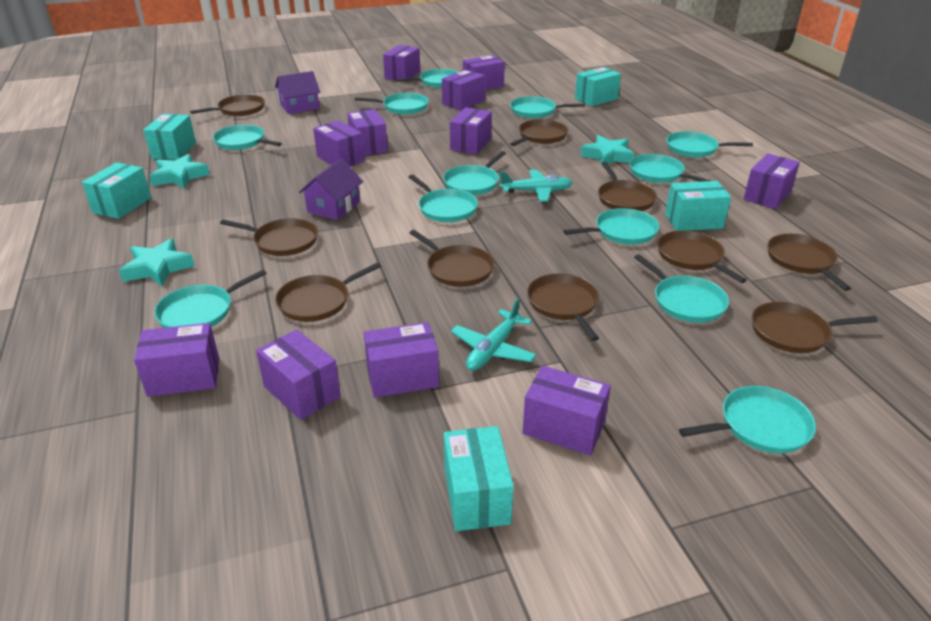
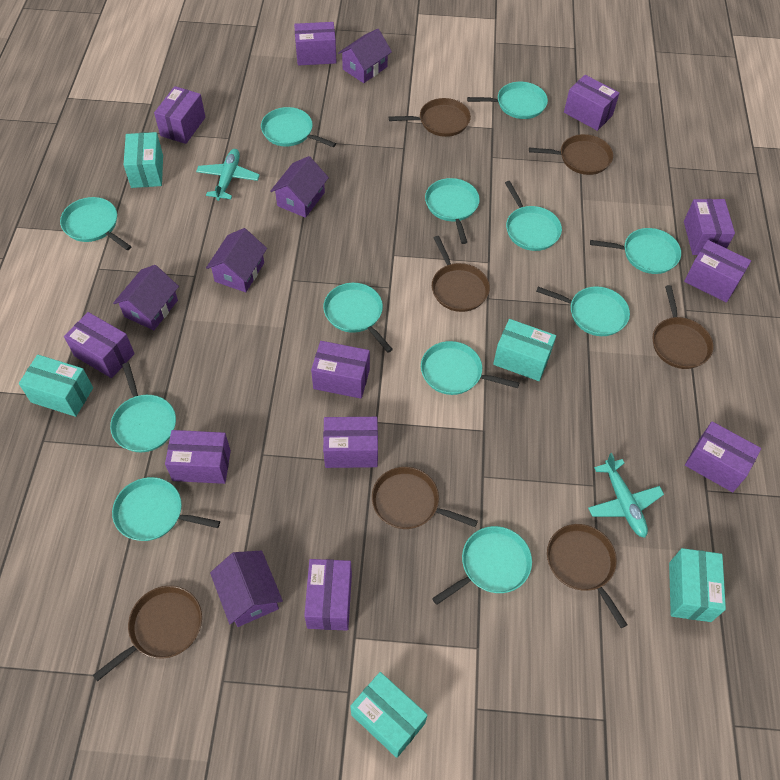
brown pan: 10 -> 7
purple house: 2 -> 5
turquoise star: 3 -> 0

